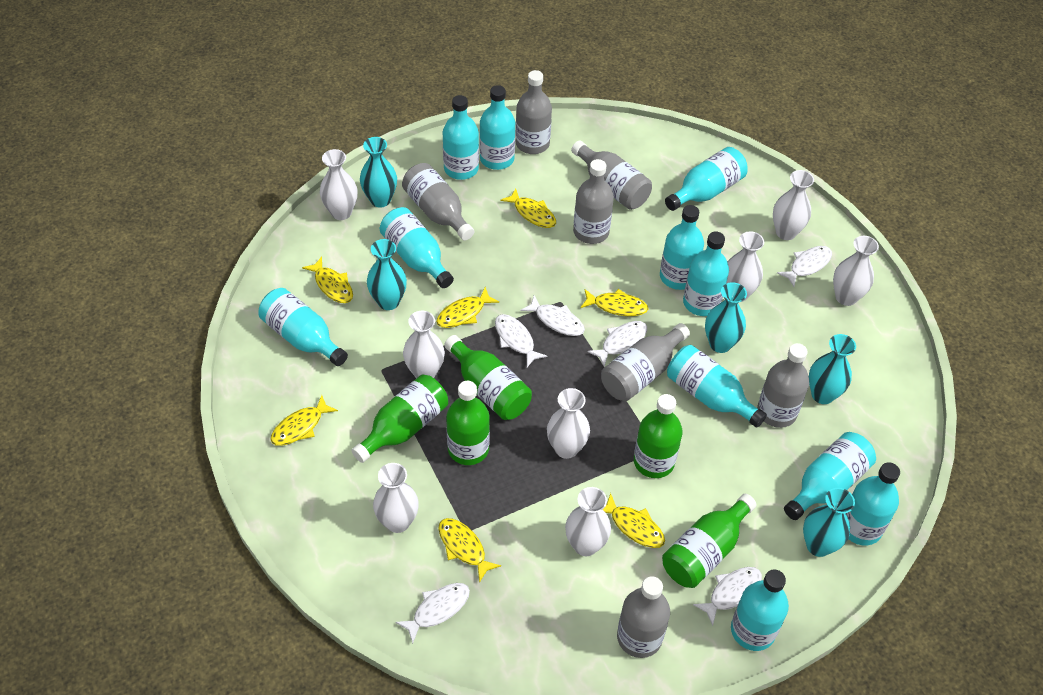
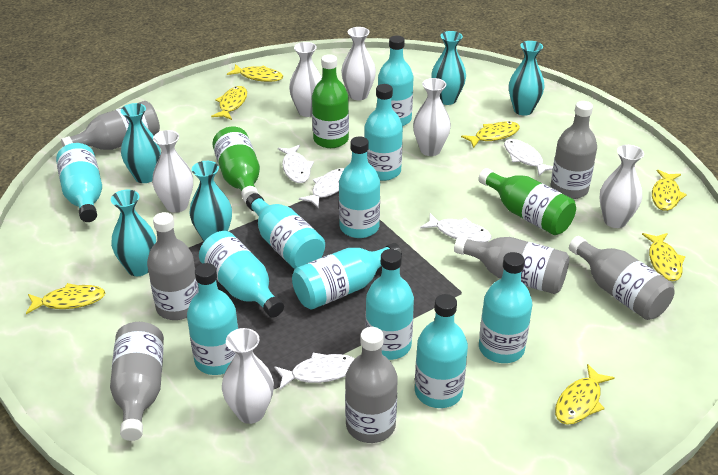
green bottle: 5 -> 3
white fish: 6 -> 5
white vase: 8 -> 6

